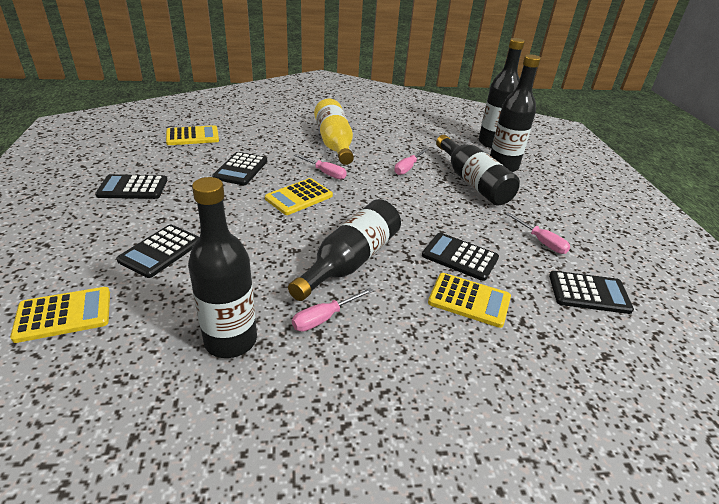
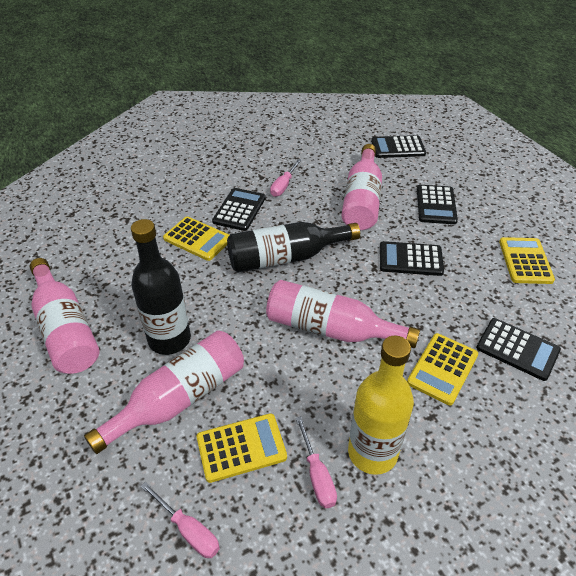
black bottle: 5 -> 2
pink bottle: 0 -> 4
pink screwdriver: 4 -> 3

